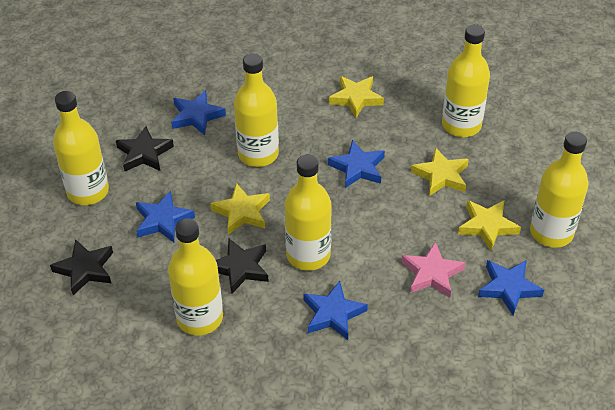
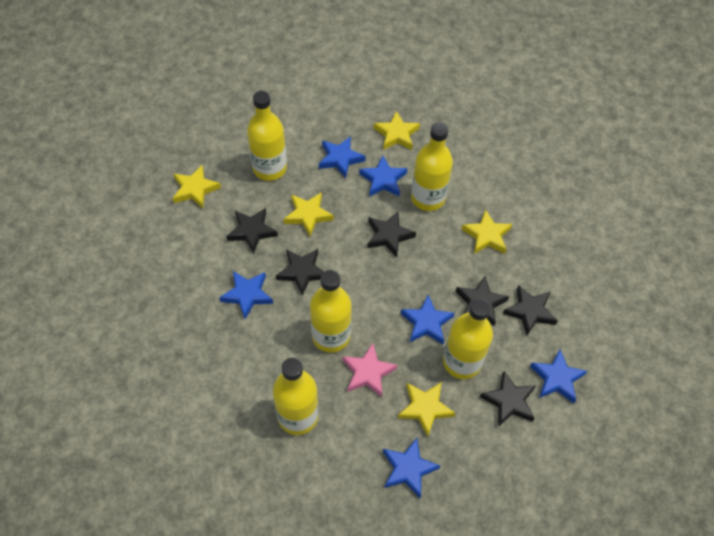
black star: 3 -> 6
blue star: 5 -> 6
yellow bottle: 6 -> 5
yellow star: 4 -> 5

